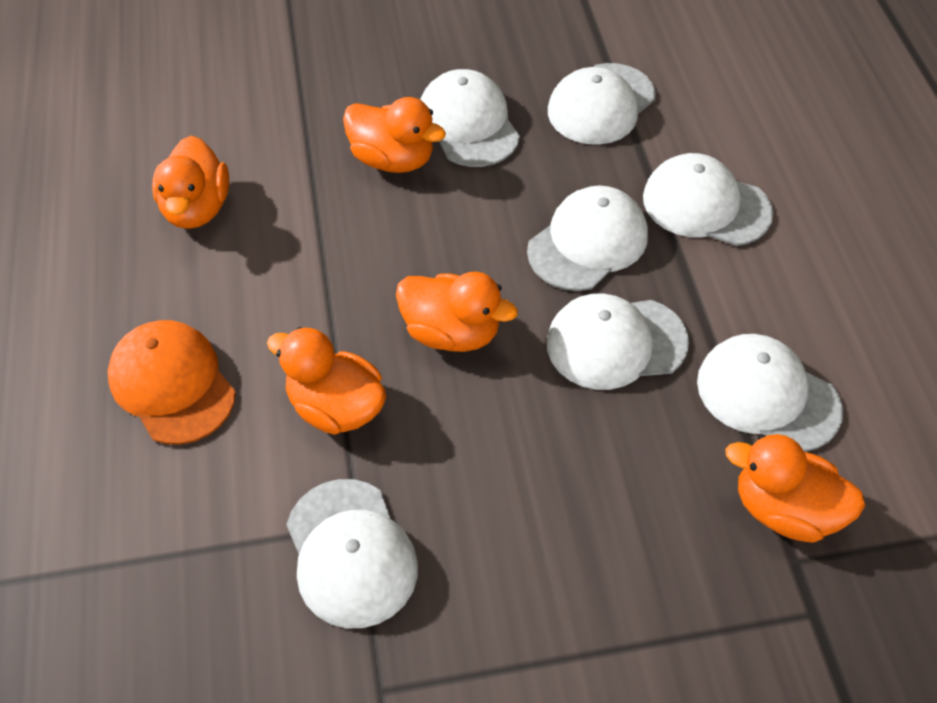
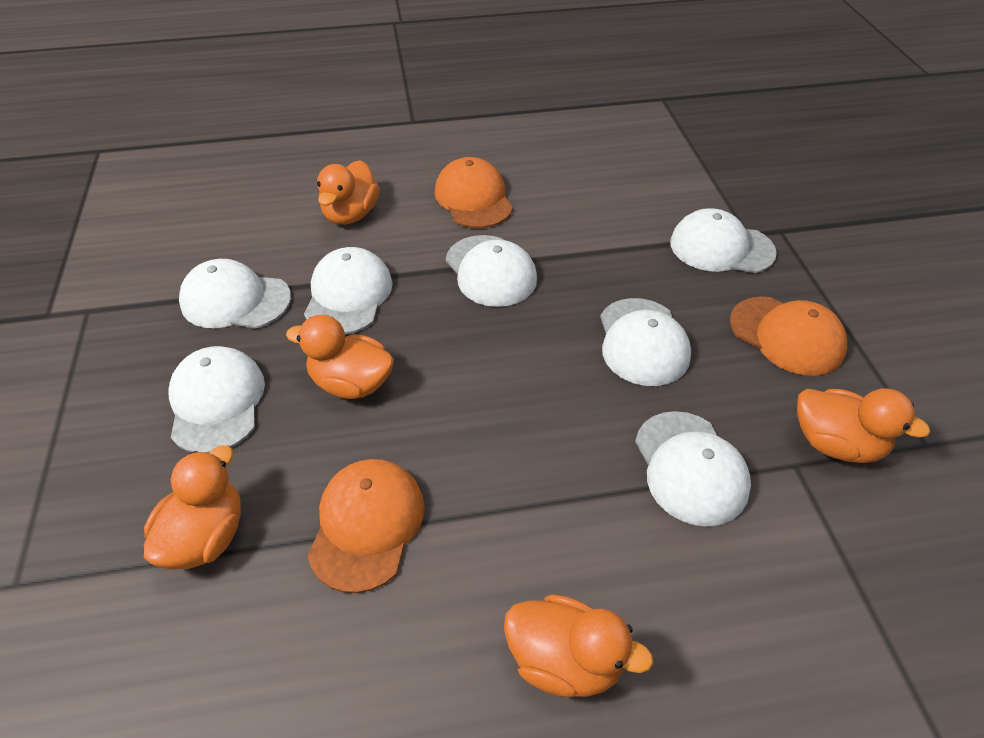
orange cap: 1 -> 3

